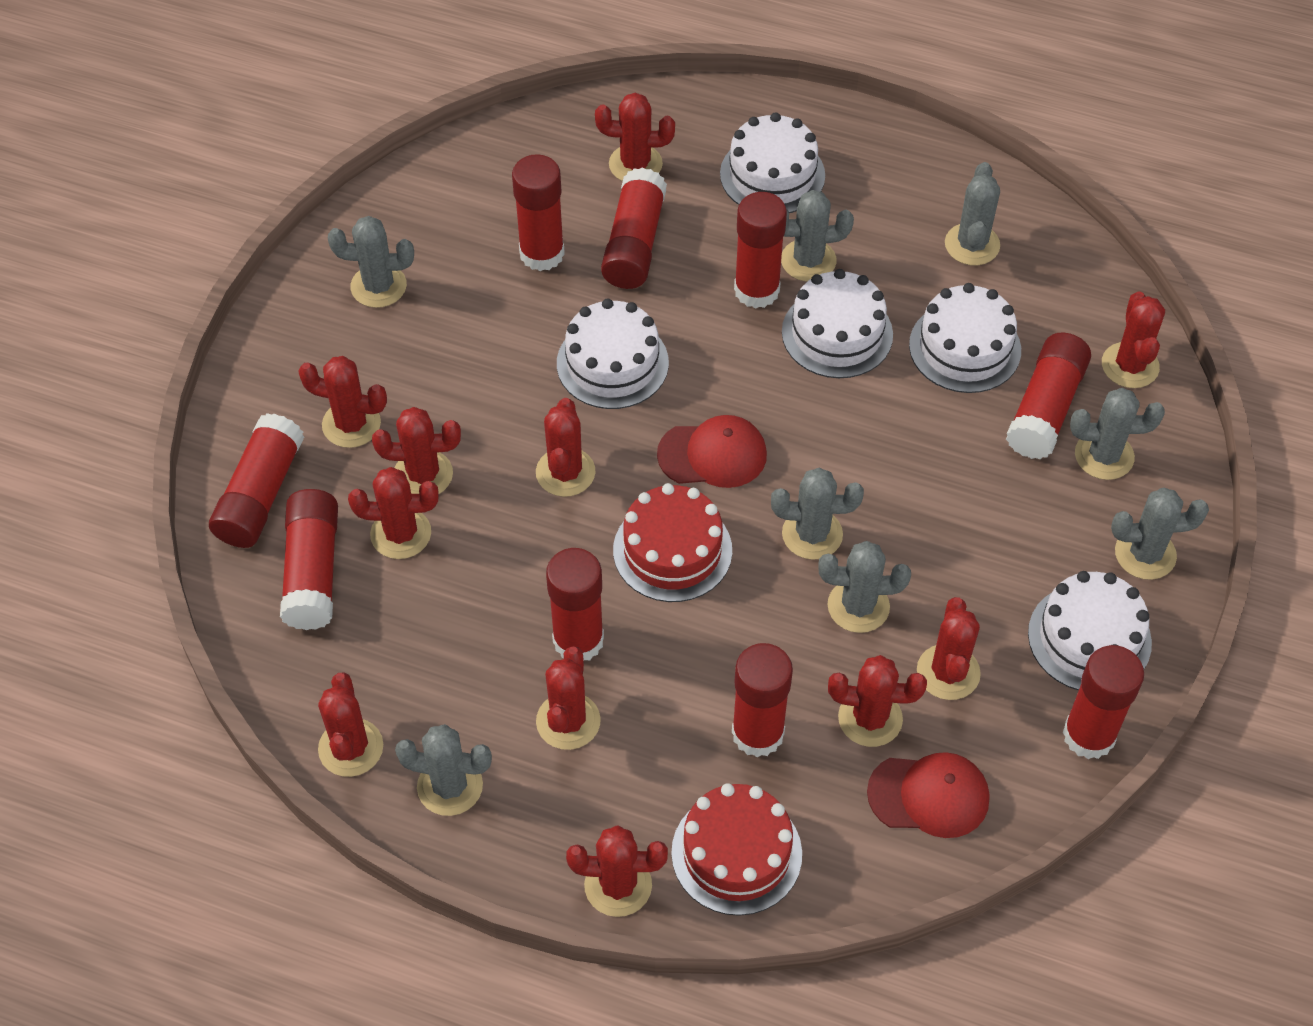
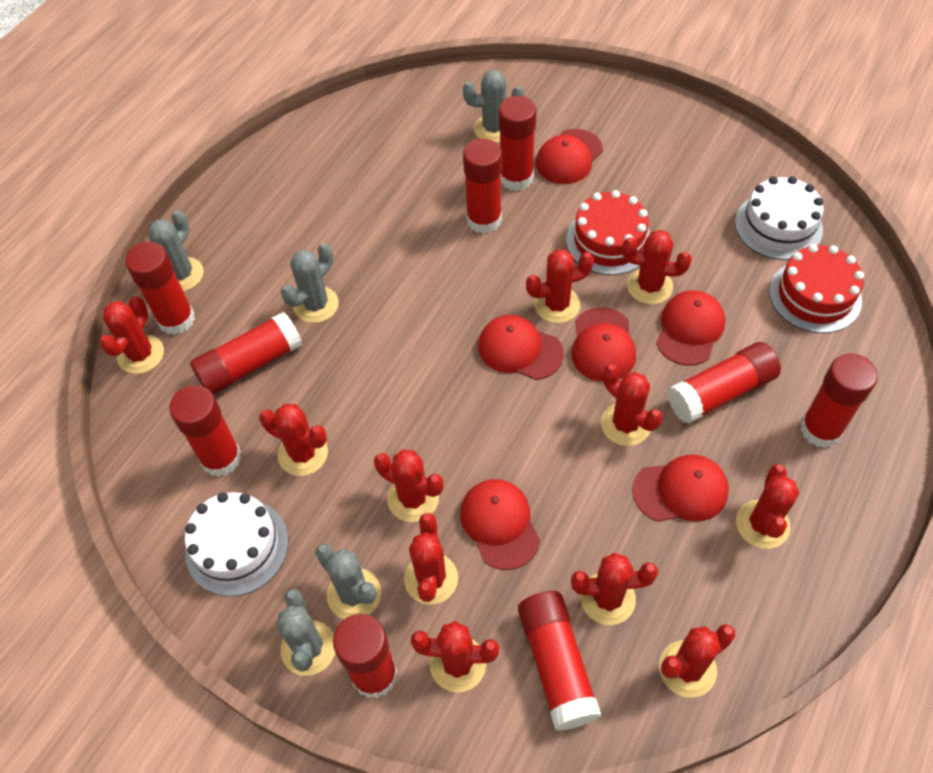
grey cactus: 8 -> 5
red cap: 2 -> 6
white cake: 5 -> 2

